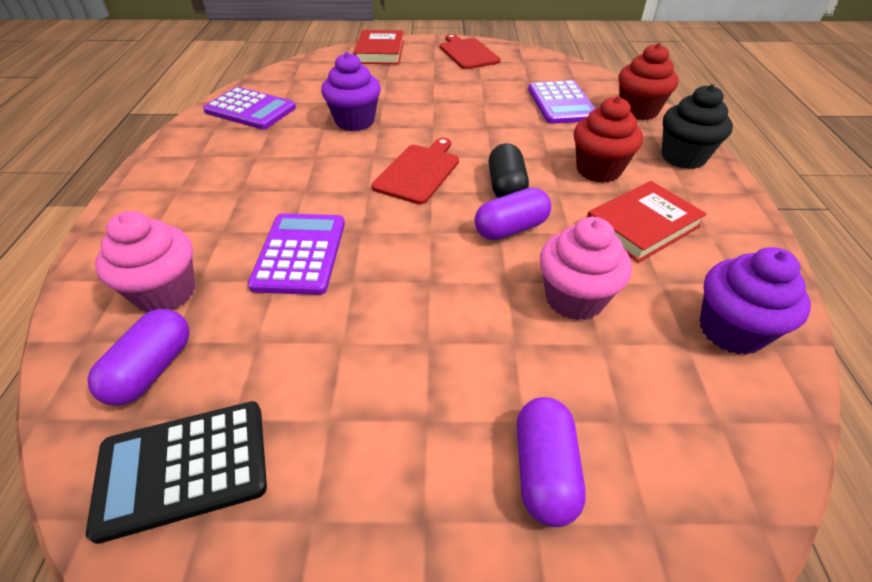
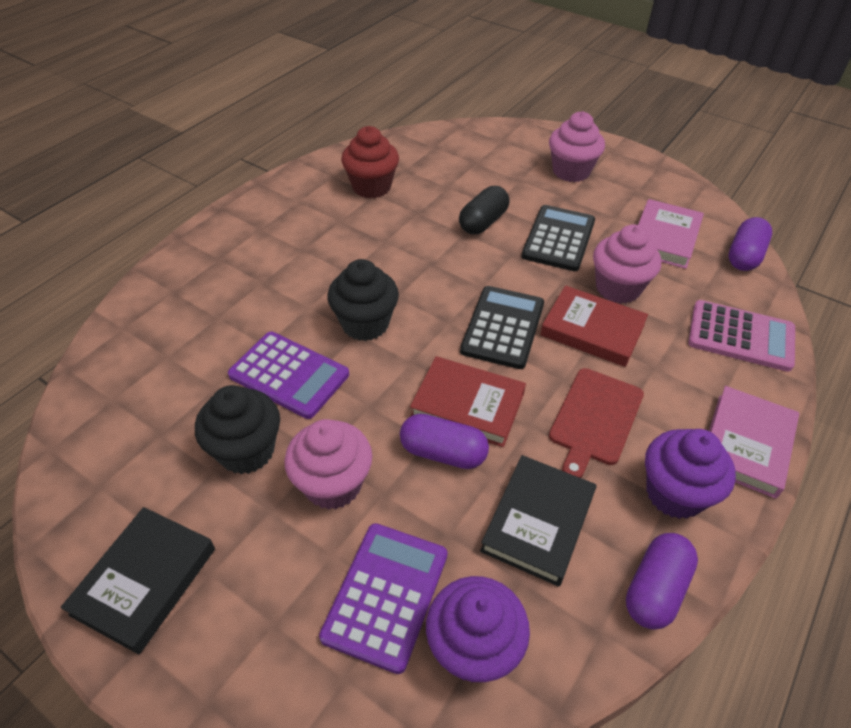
black book: 0 -> 2
black calculator: 1 -> 2
black cupcake: 1 -> 2
pink book: 0 -> 2
pink calculator: 0 -> 1
pink cupcake: 2 -> 3
purple calculator: 3 -> 2
red cupcake: 2 -> 1
red cutting board: 2 -> 1

